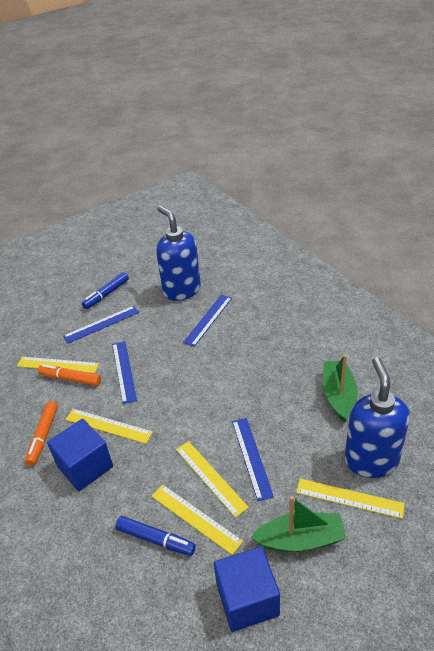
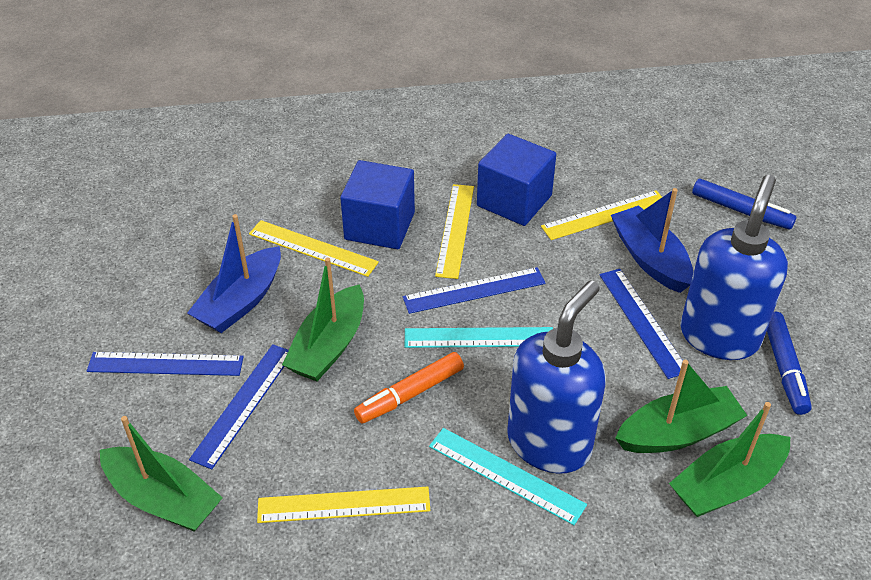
blue boat: 0 -> 2
green boat: 2 -> 4
orange marker: 2 -> 1
turquoise ruler: 0 -> 2
yellow ruler: 5 -> 4

